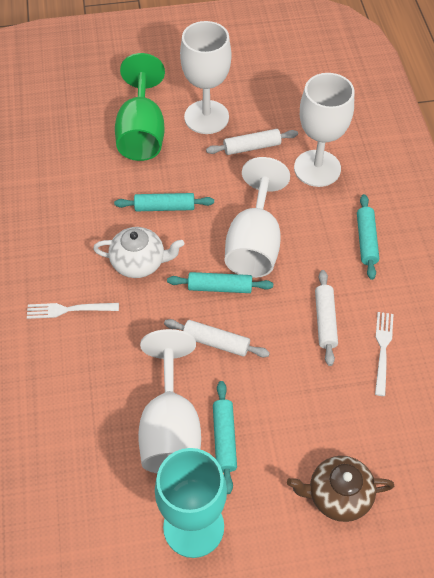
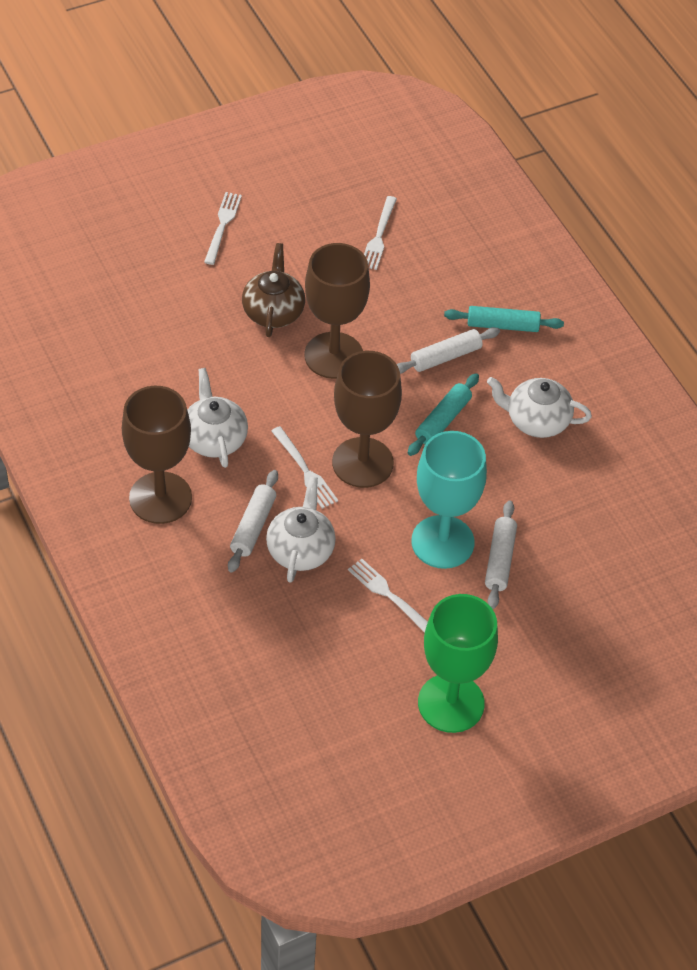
brown goblet: 0 -> 3
turquoise rolling pin: 4 -> 2
white fork: 2 -> 4
white goblet: 4 -> 0
white teapot: 1 -> 3

